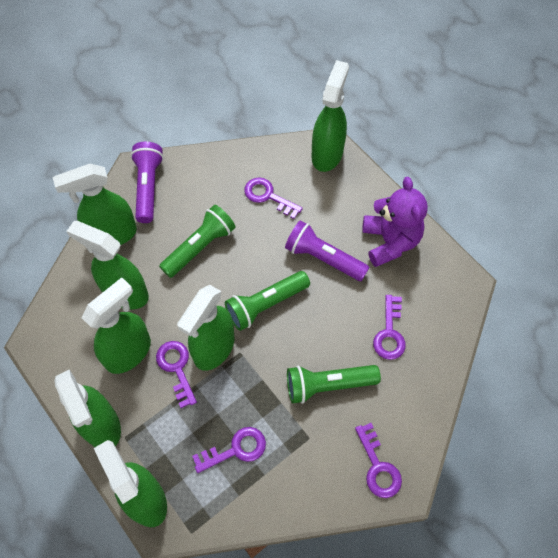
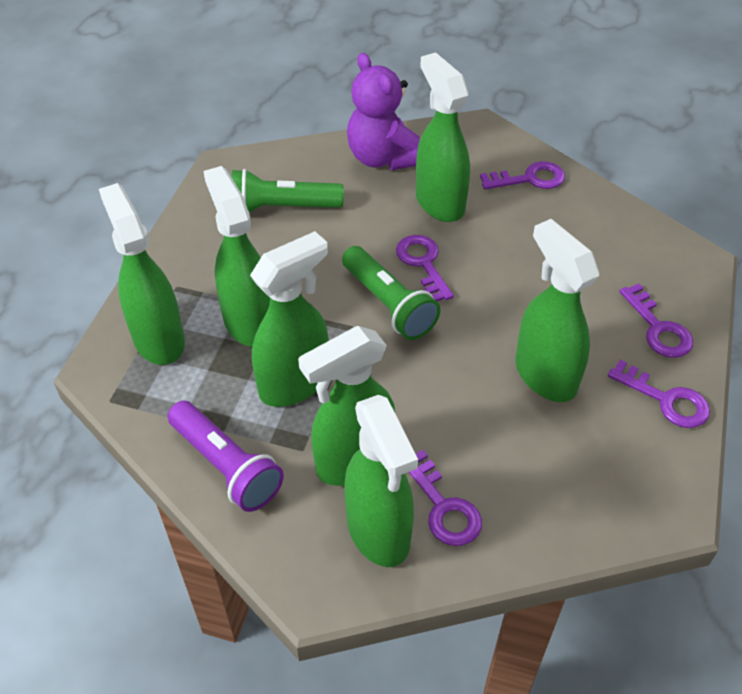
green flashlight: 3 -> 2
purple flashlight: 2 -> 1

